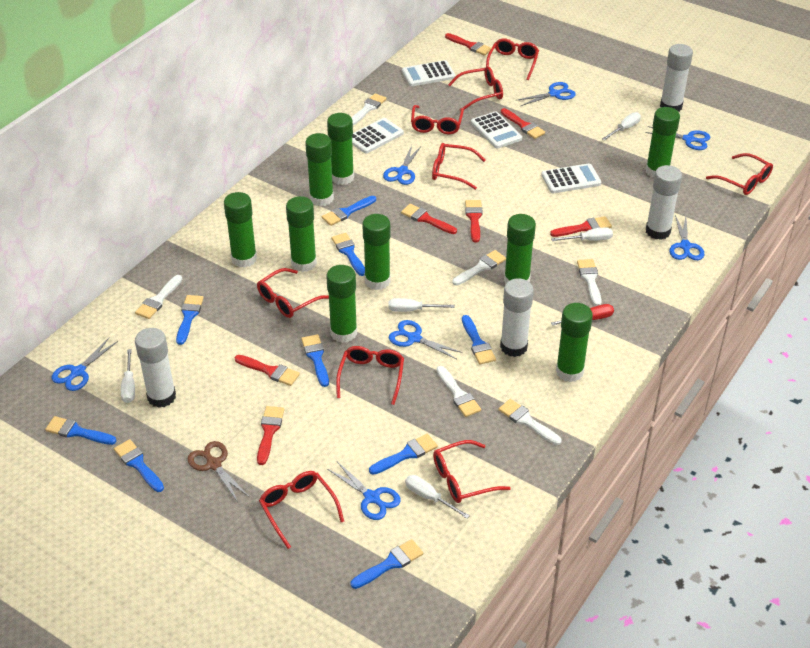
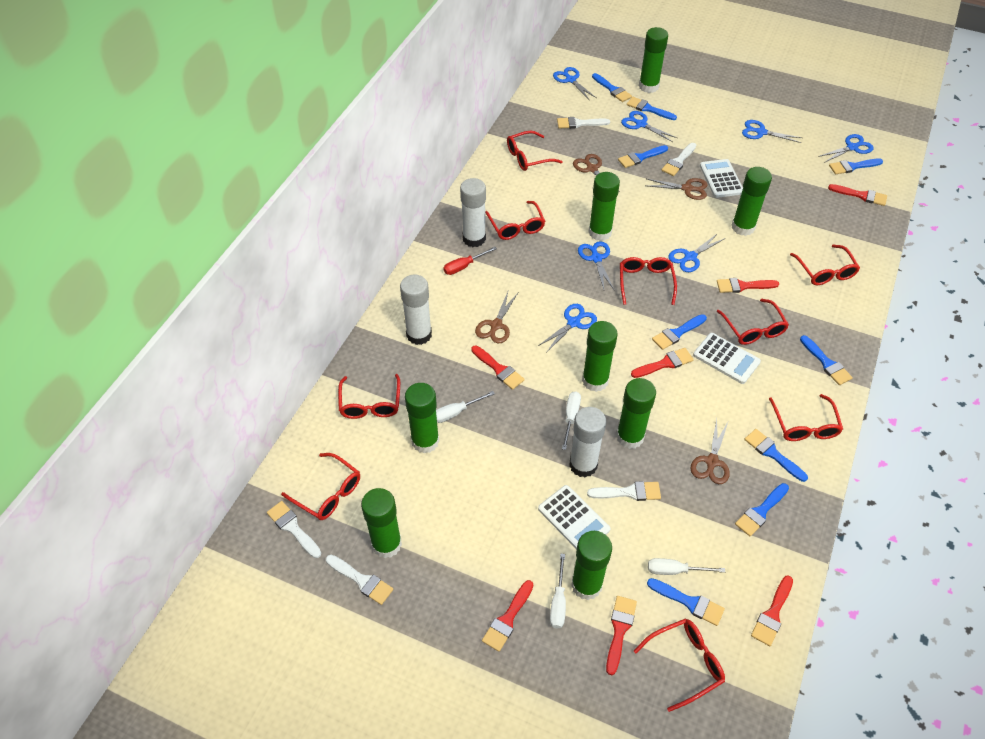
brown scissors: 1 -> 4
green glue stick: 9 -> 8
white brush: 6 -> 5
white calculator: 4 -> 3
white glue stick: 4 -> 3
white screwdriver: 5 -> 4

